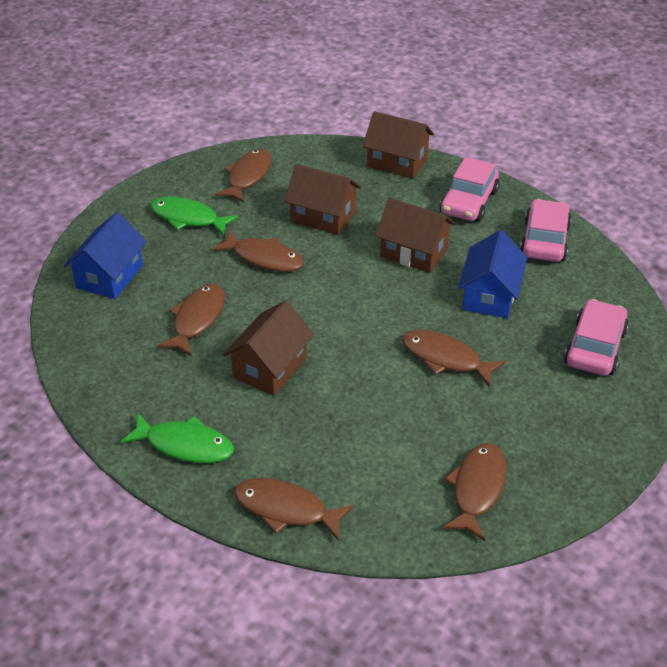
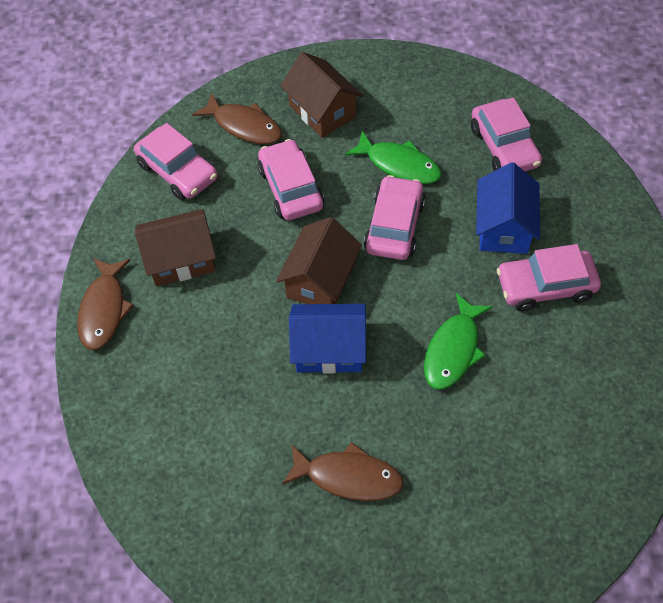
brown fish: 6 -> 3
brown house: 4 -> 3
pink car: 3 -> 5

